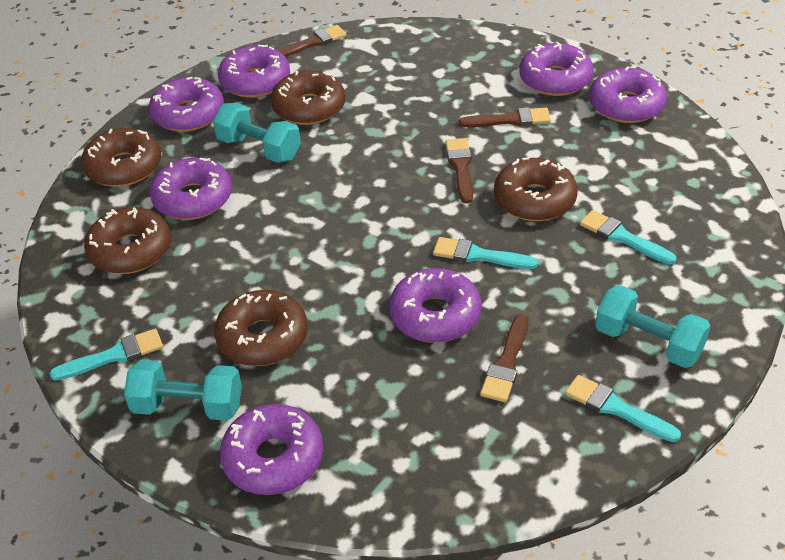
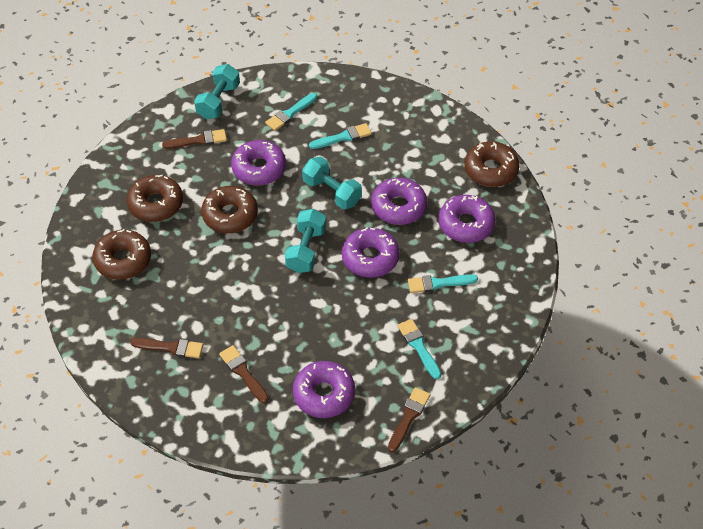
brown donut: 5 -> 4
purple donut: 7 -> 5

